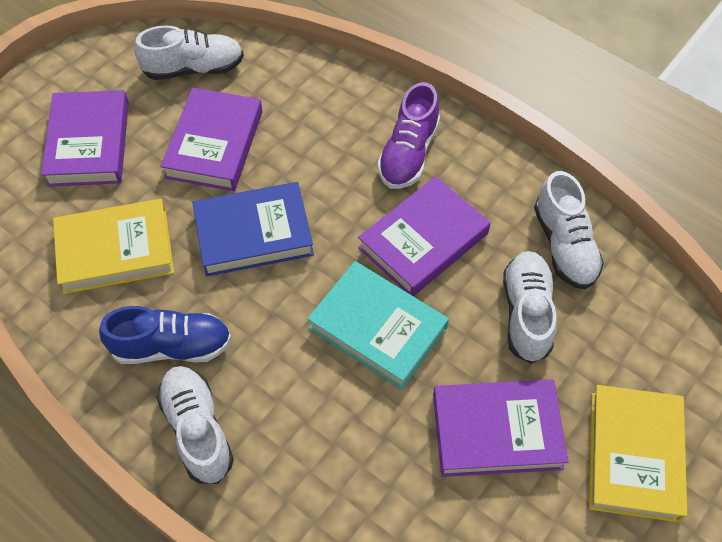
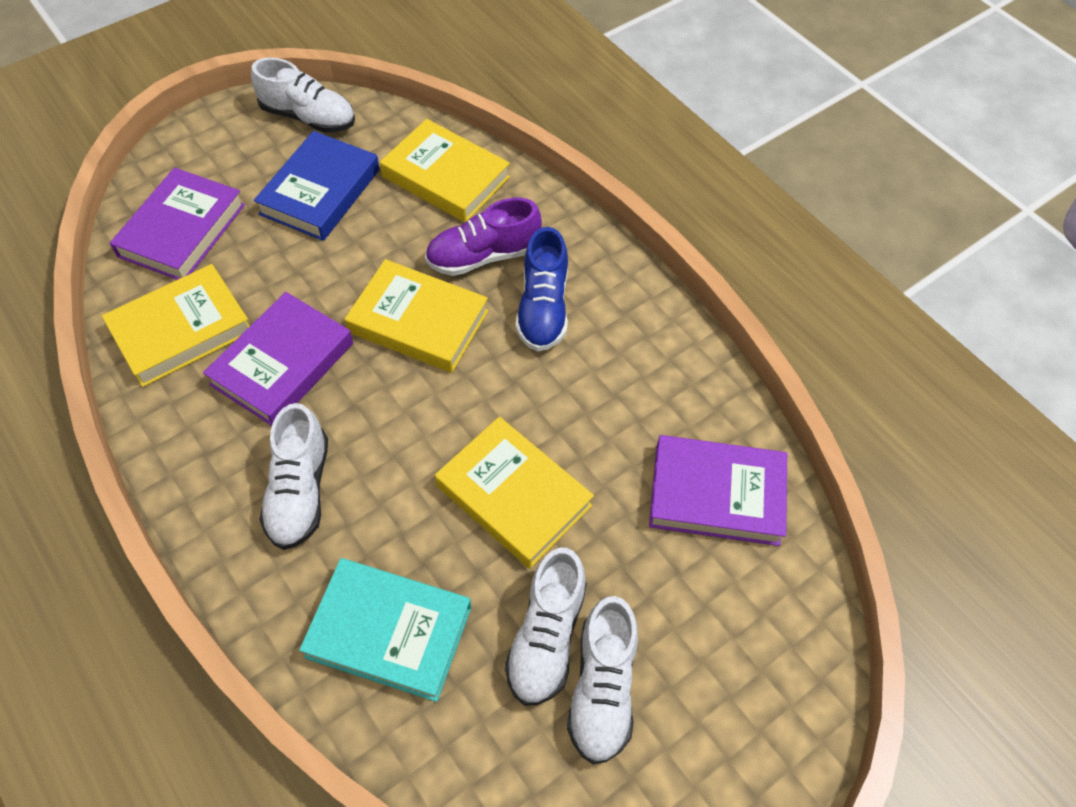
purple book: 4 -> 3
yellow book: 2 -> 4

